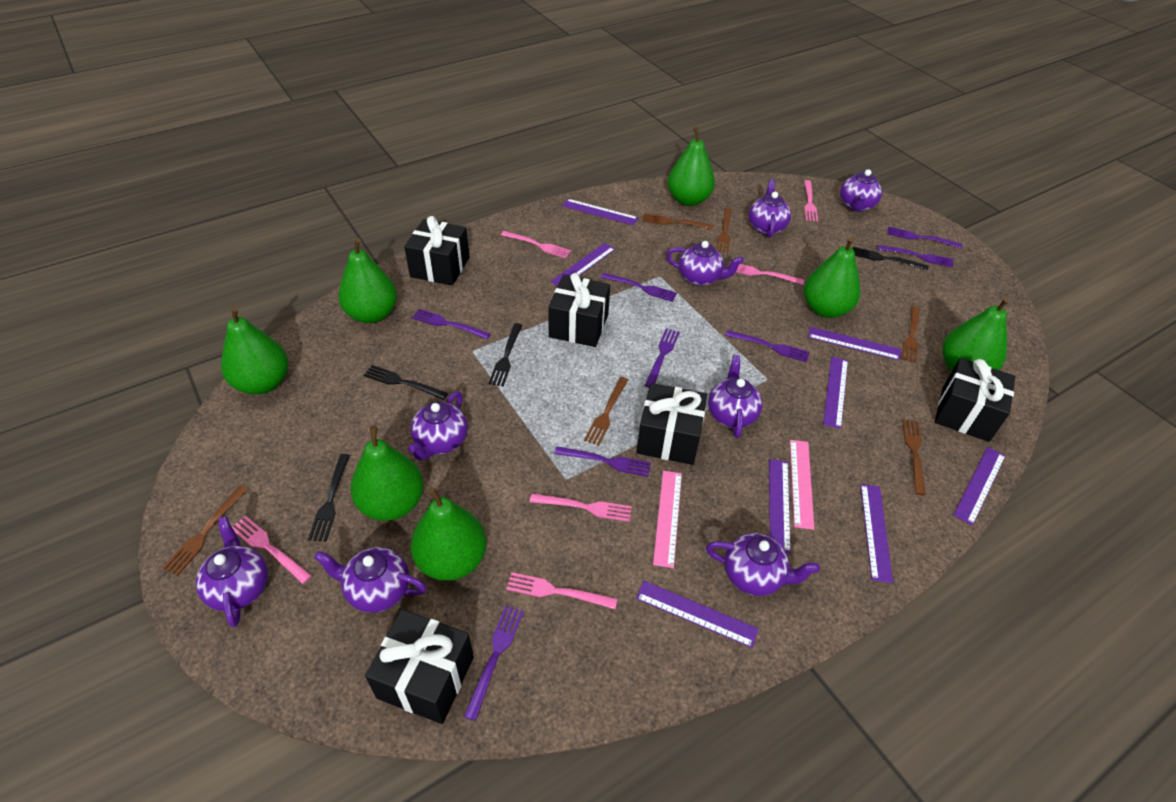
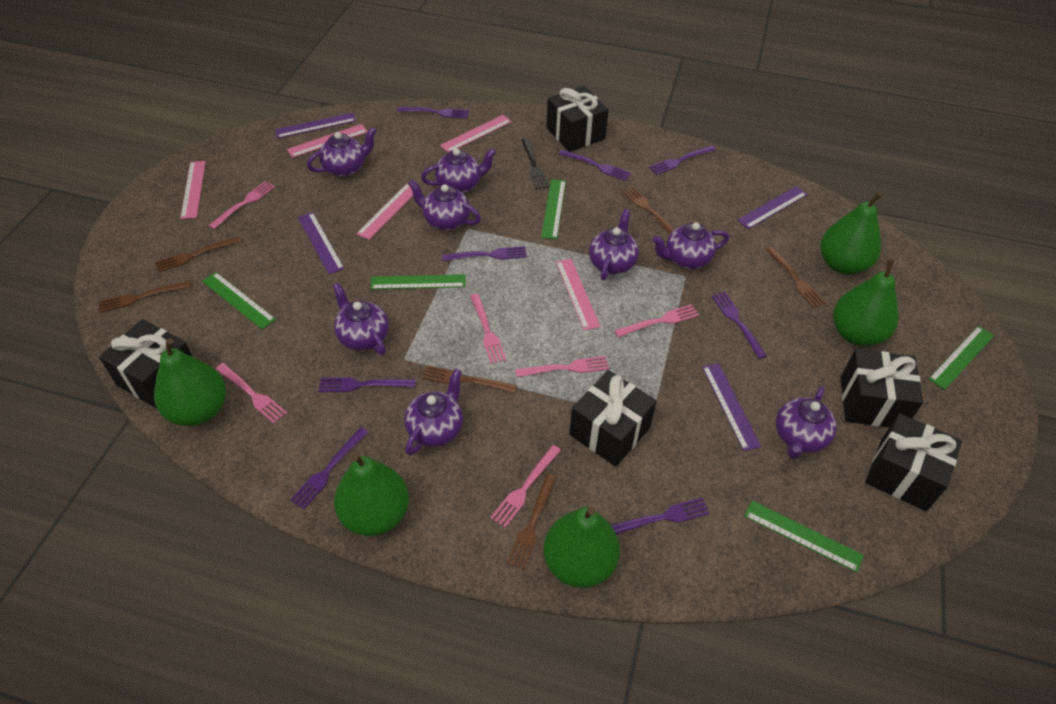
black fork: 4 -> 1
green pear: 7 -> 5
green ruler: 0 -> 5
pink ruler: 2 -> 5
purple ruler: 8 -> 4

